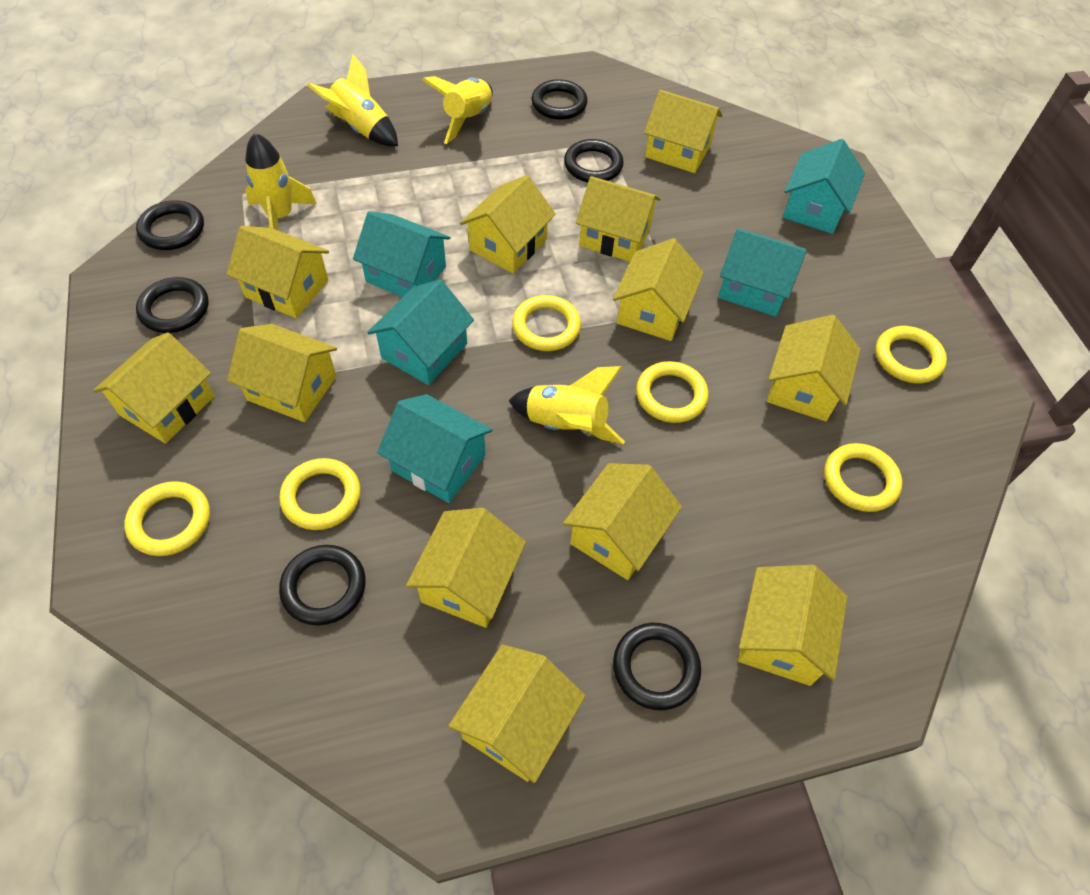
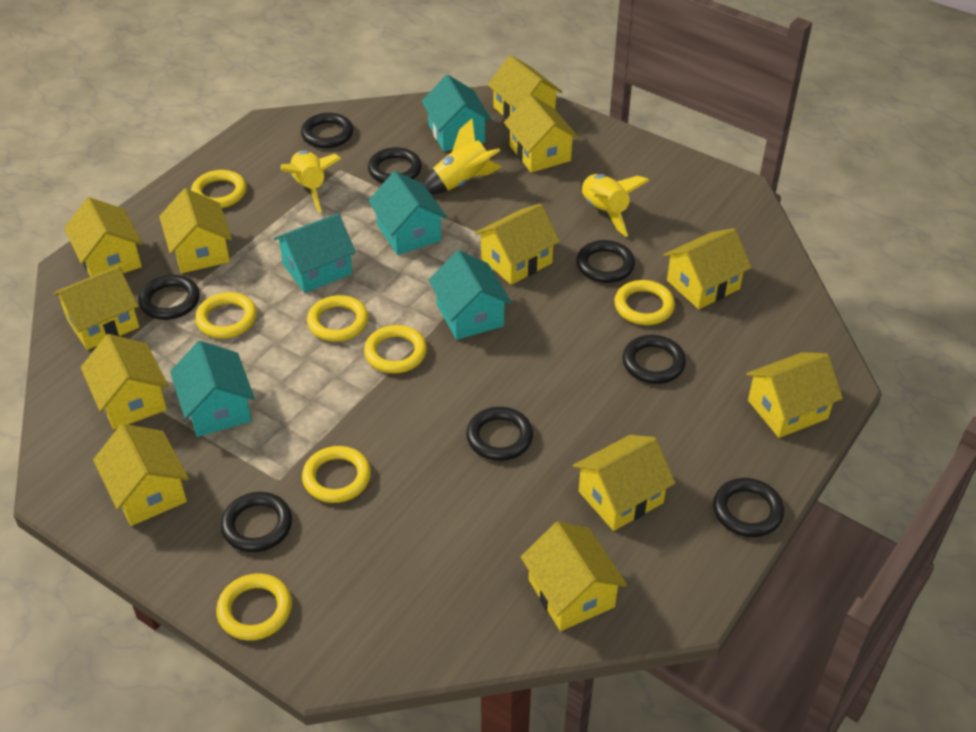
black ring: 6 -> 8
yellow ring: 6 -> 7
yellow rocket: 4 -> 3

